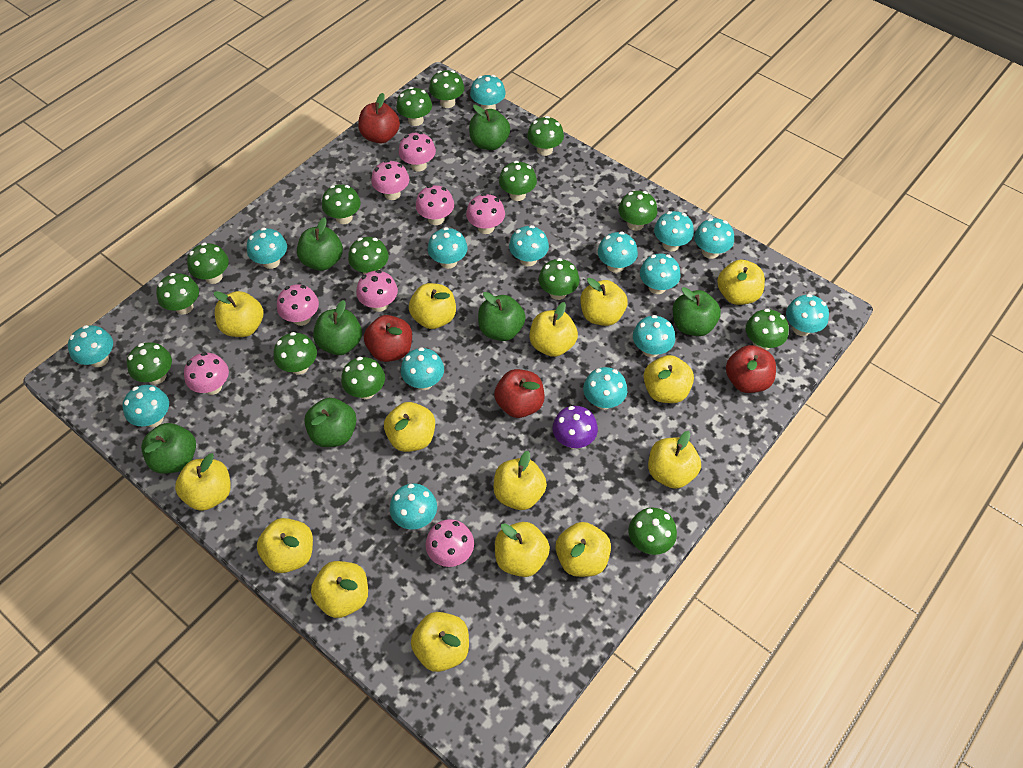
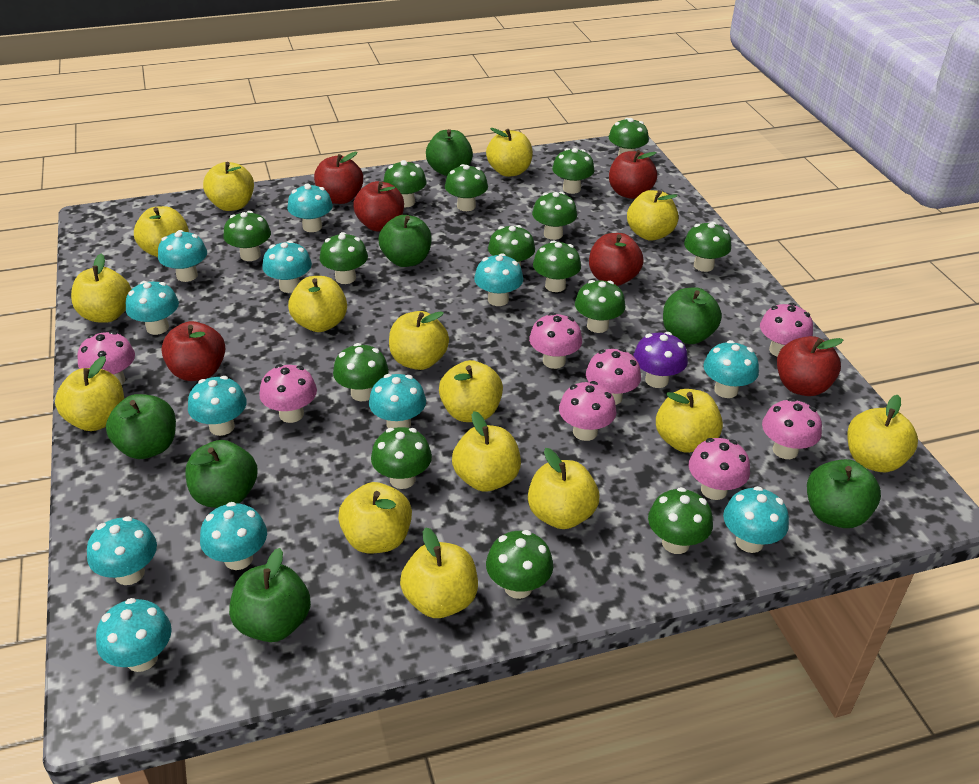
red apple: 4 -> 6
turquoise mushroom: 15 -> 12

